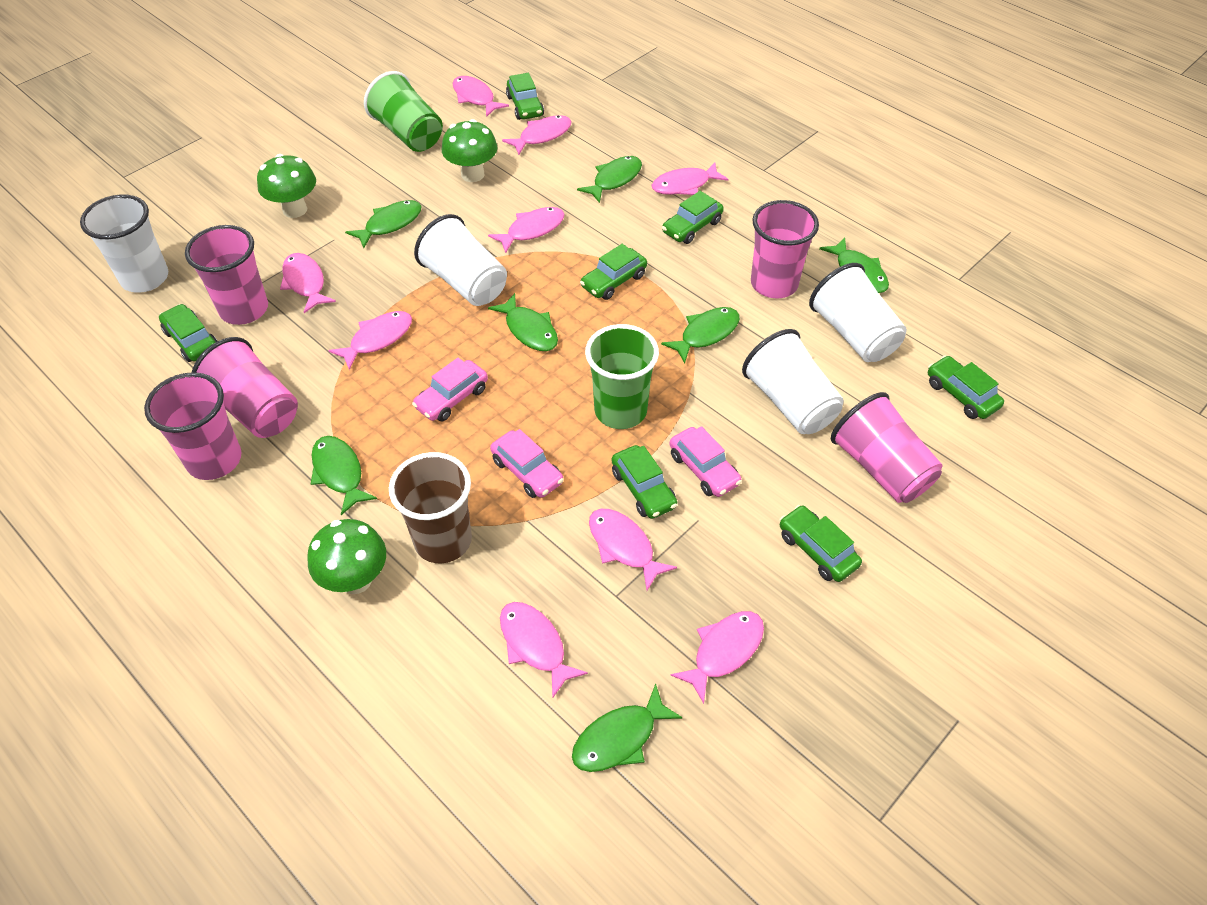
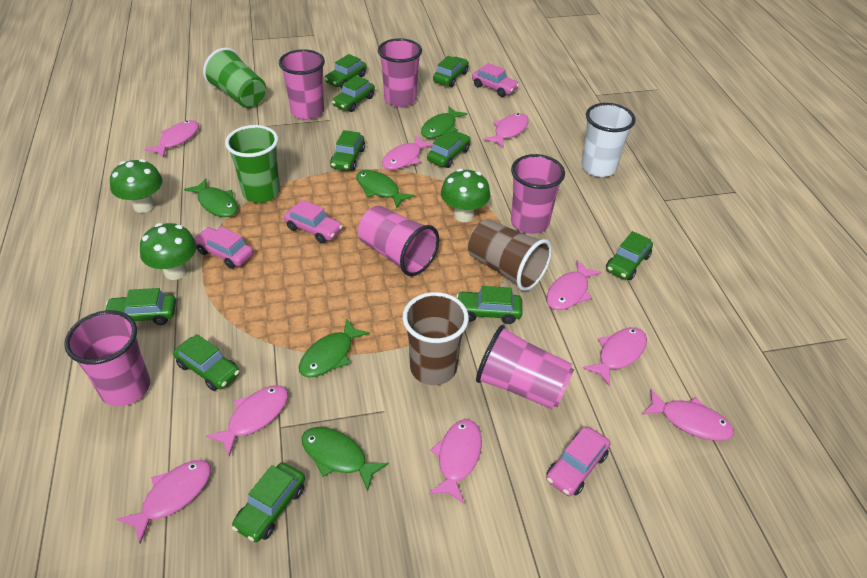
brown cup: 1 -> 2
green car: 7 -> 10
green fish: 7 -> 5
pink car: 3 -> 4
pink cup: 5 -> 6
white cup: 4 -> 1

